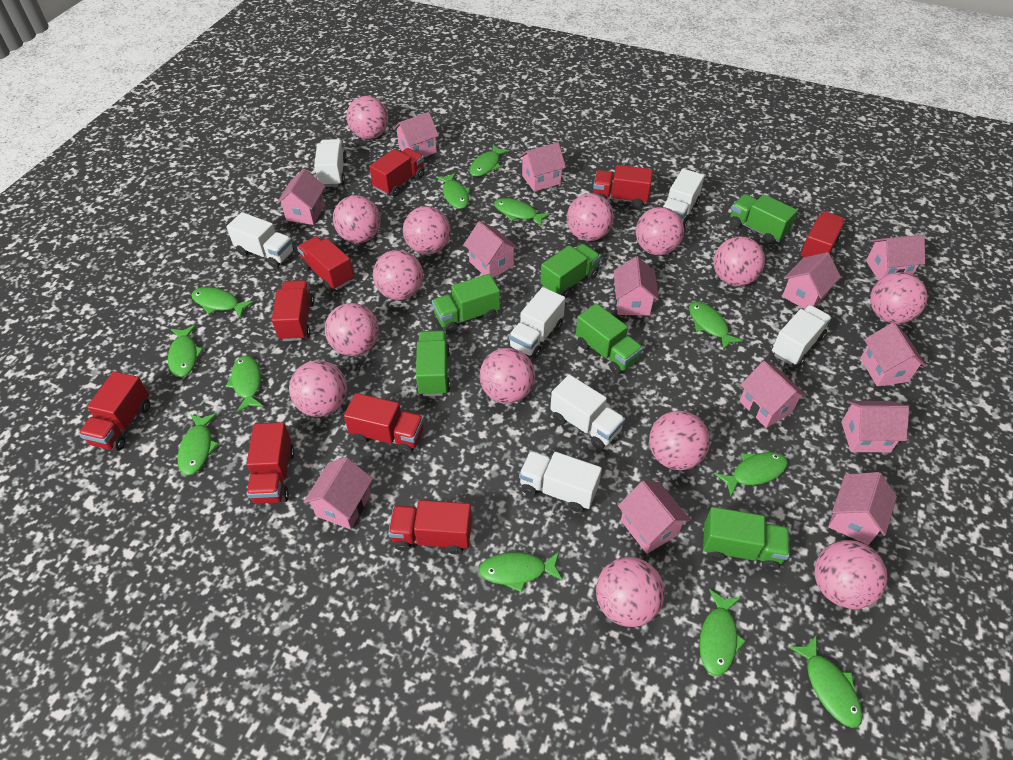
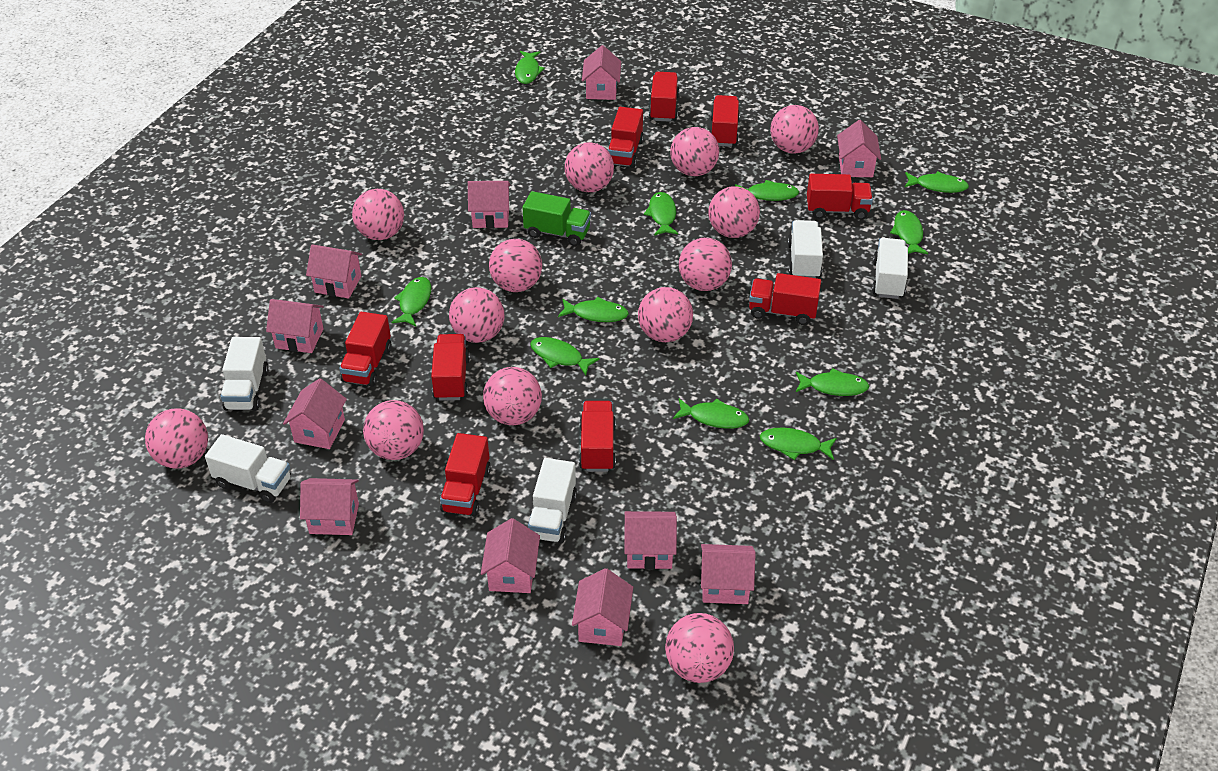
green fish: 12 -> 11
green truck: 6 -> 1
pink ball: 14 -> 13
pink house: 13 -> 11
white truck: 7 -> 5

